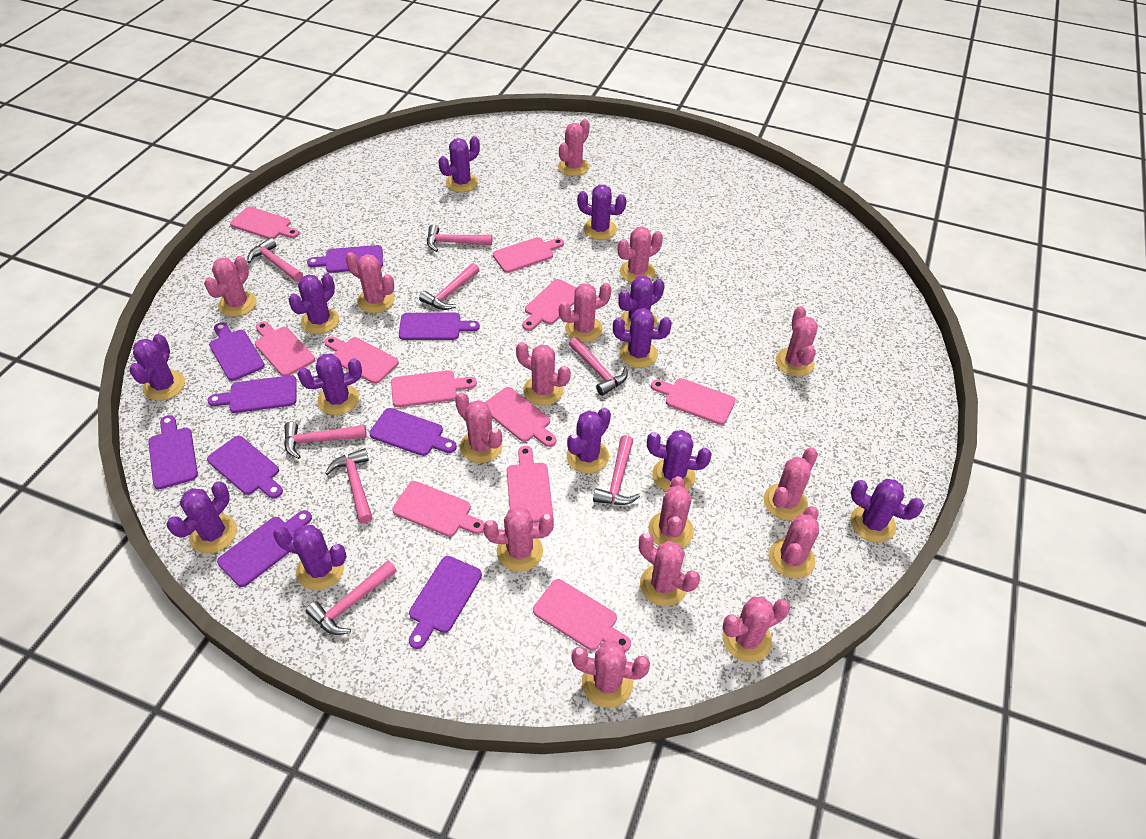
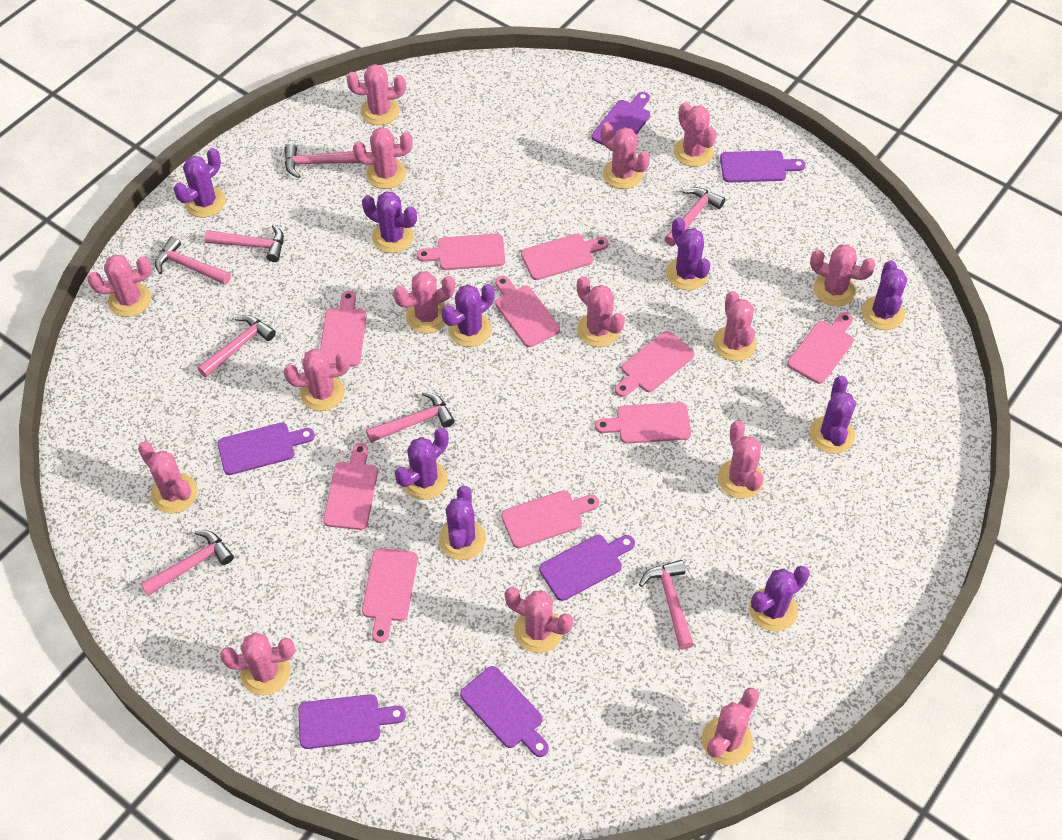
pink cutting board: 11 -> 10
purple cactus: 12 -> 9
purple cutting board: 9 -> 6

